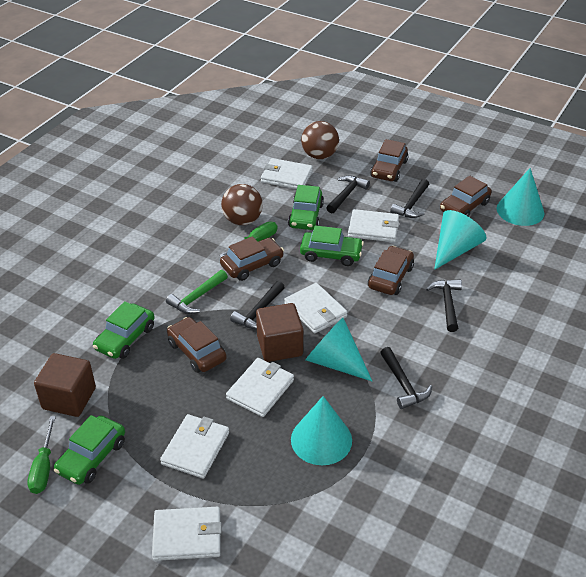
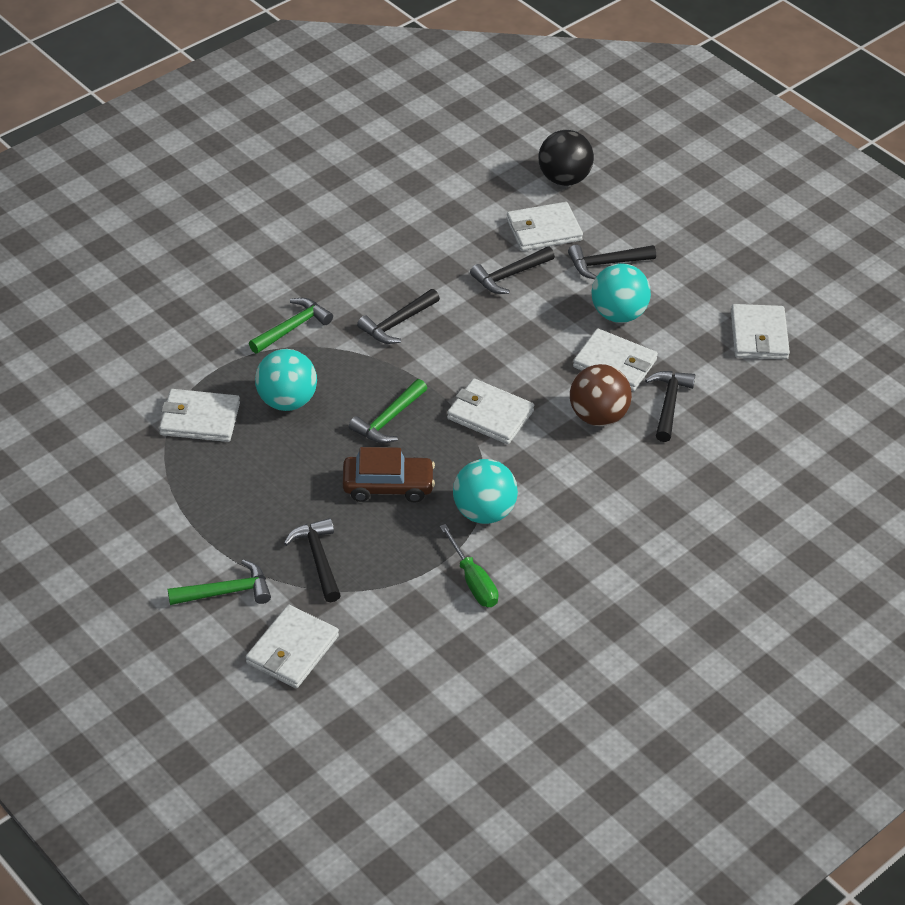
black ball: 0 -> 1
brown ball: 2 -> 1
brown car: 5 -> 1
brown cube: 2 -> 0
green car: 4 -> 0
green hammer: 1 -> 3
green screwdriver: 2 -> 1
turquoise ball: 0 -> 3
turquoise cone: 4 -> 0

